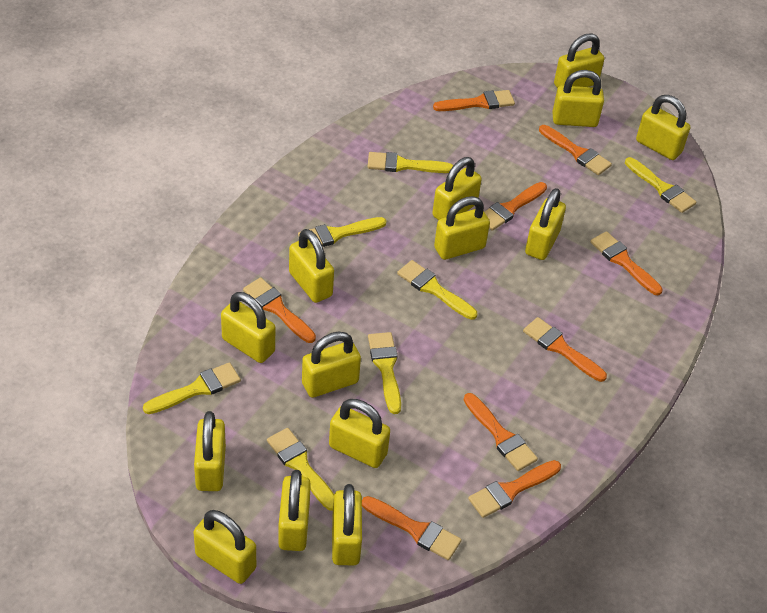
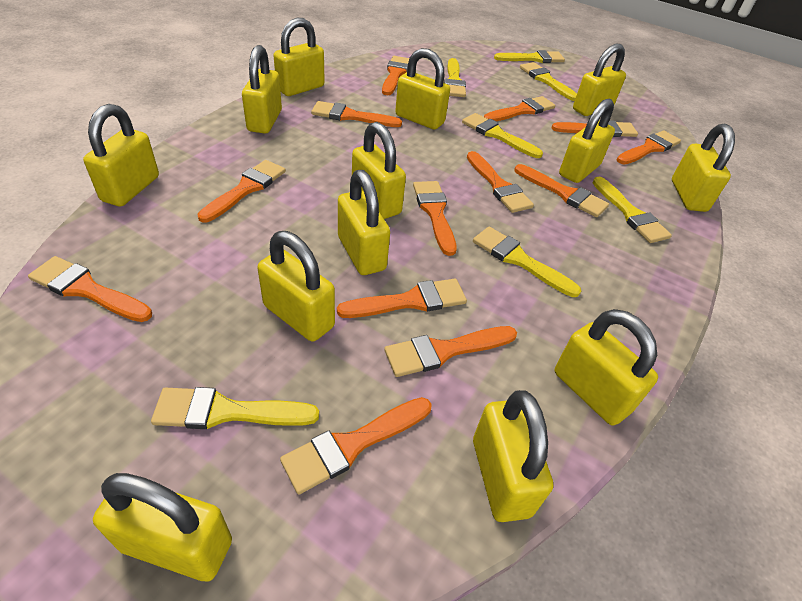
orange brush: 9 -> 13
yellow padlock: 14 -> 13

